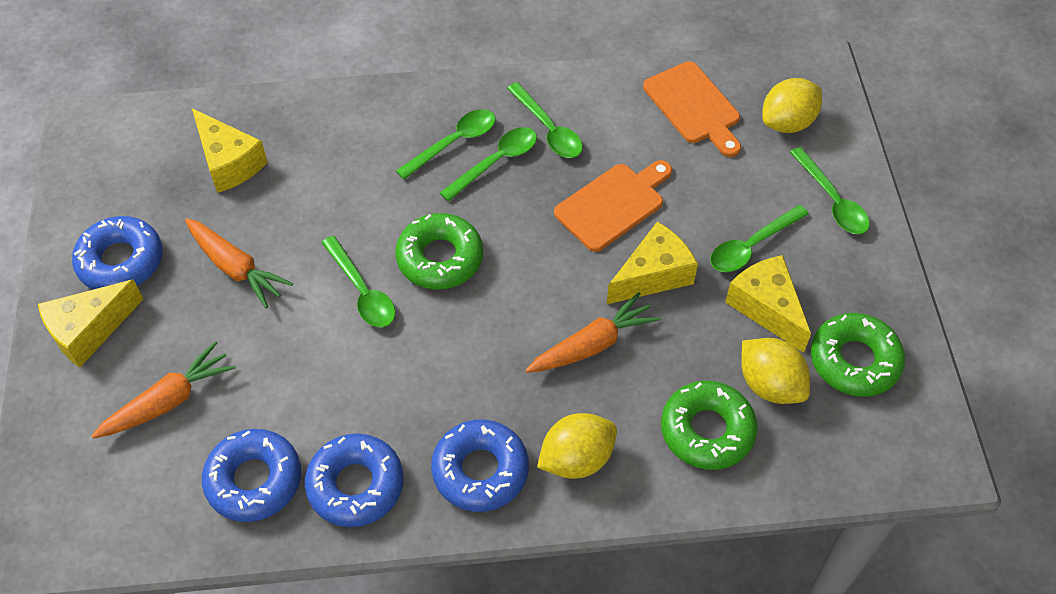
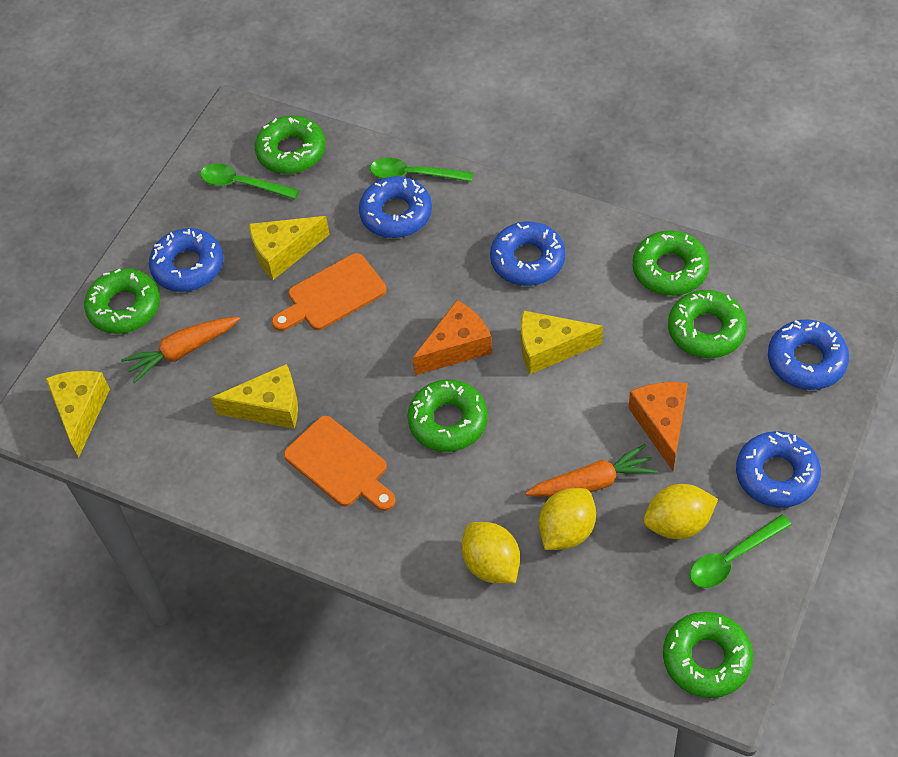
blue donut: 4 -> 5
green donut: 3 -> 6
green spoon: 6 -> 3
orange carrot: 3 -> 2
orange cheese: 0 -> 2

